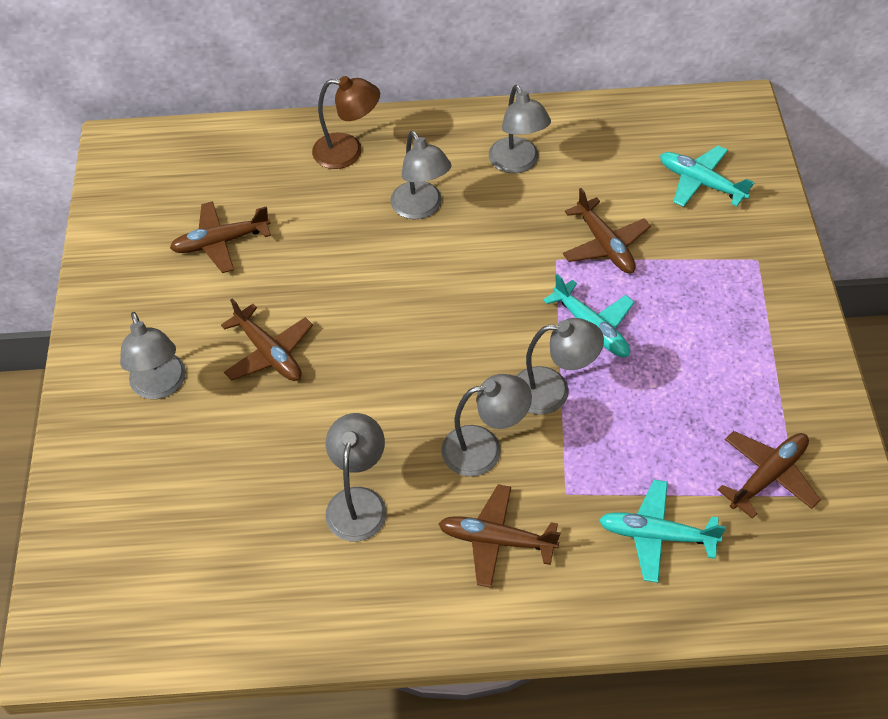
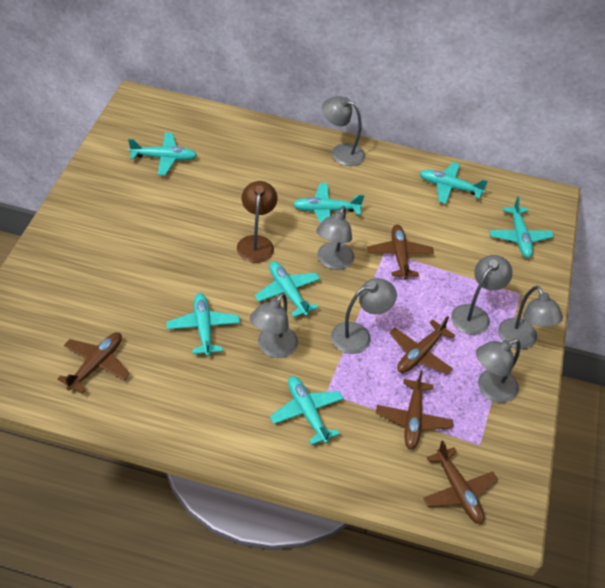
grey lamp: 6 -> 7
turquoise plane: 3 -> 7

